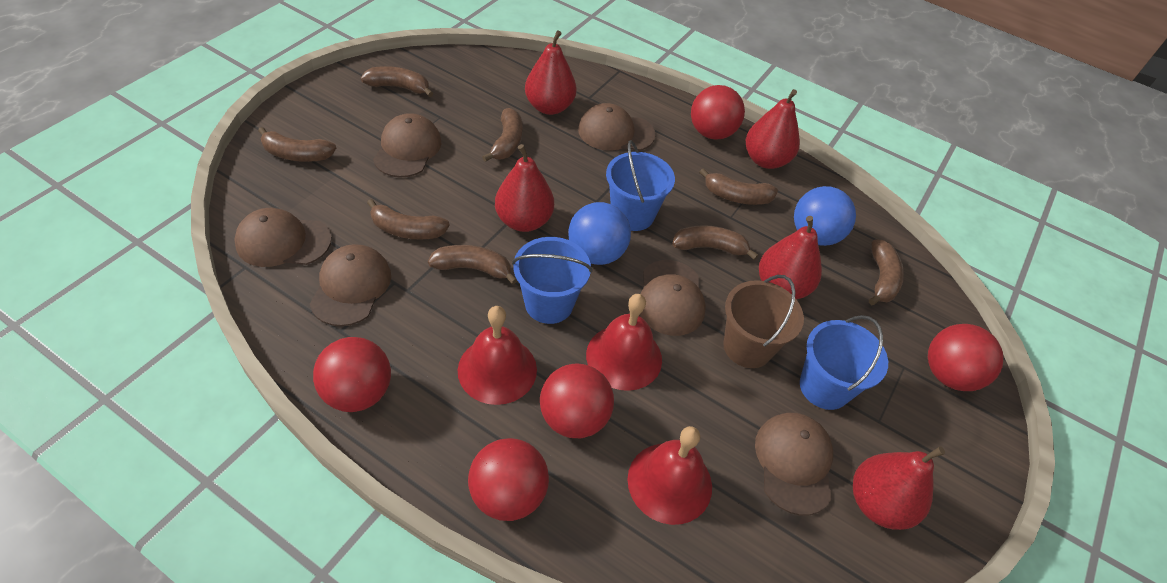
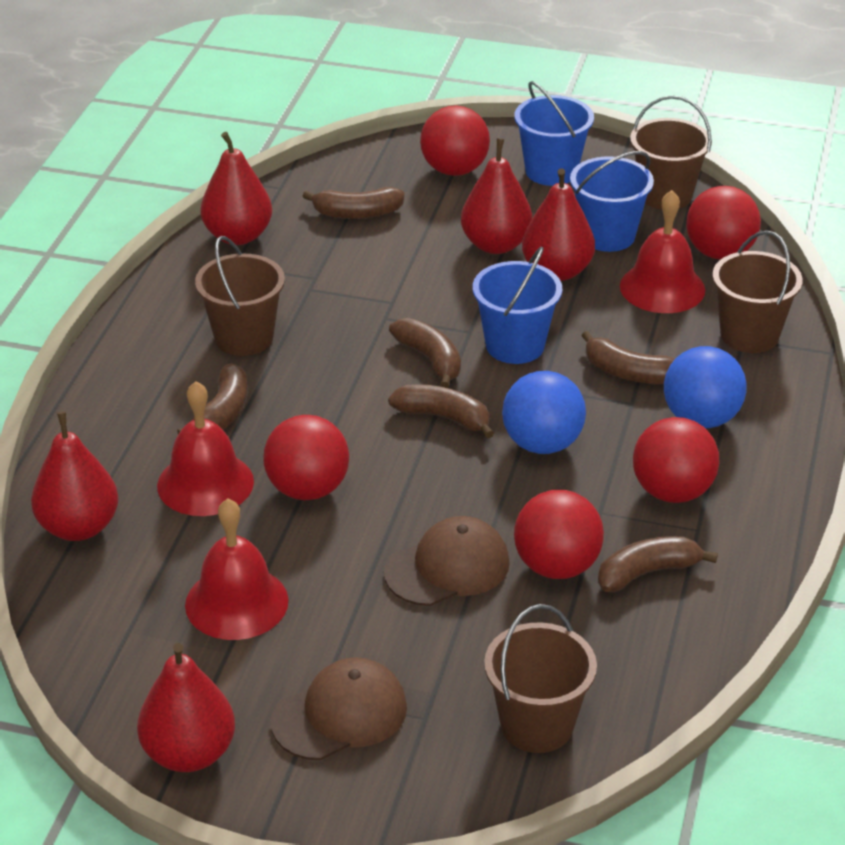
brown banana: 8 -> 6
brown bucket: 1 -> 4
brown cap: 6 -> 2

